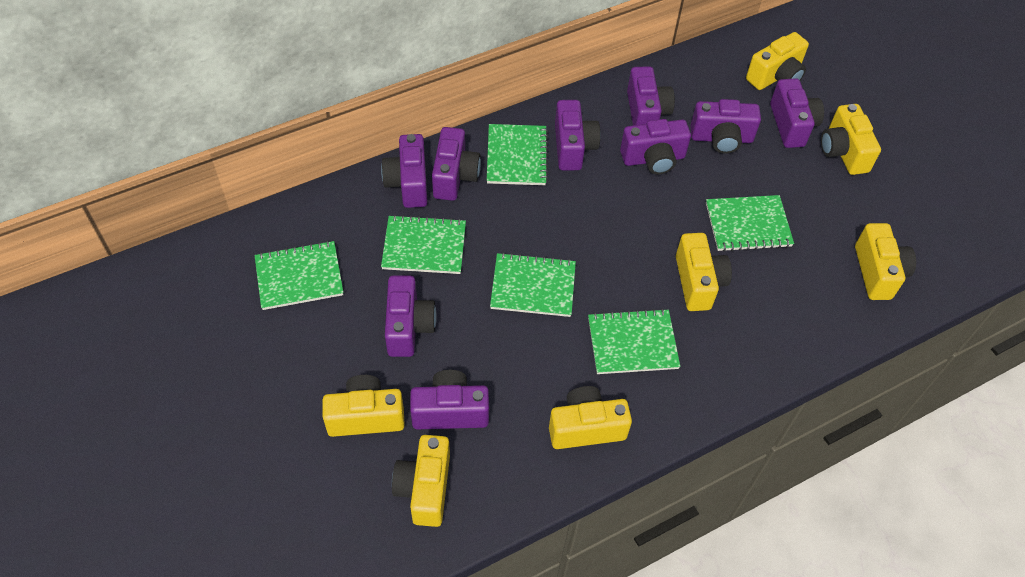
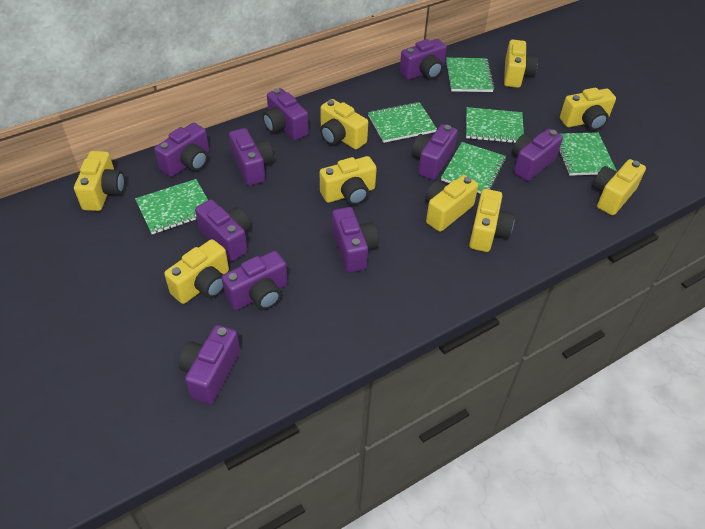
purple camera: 9 -> 10
yellow camera: 7 -> 9

